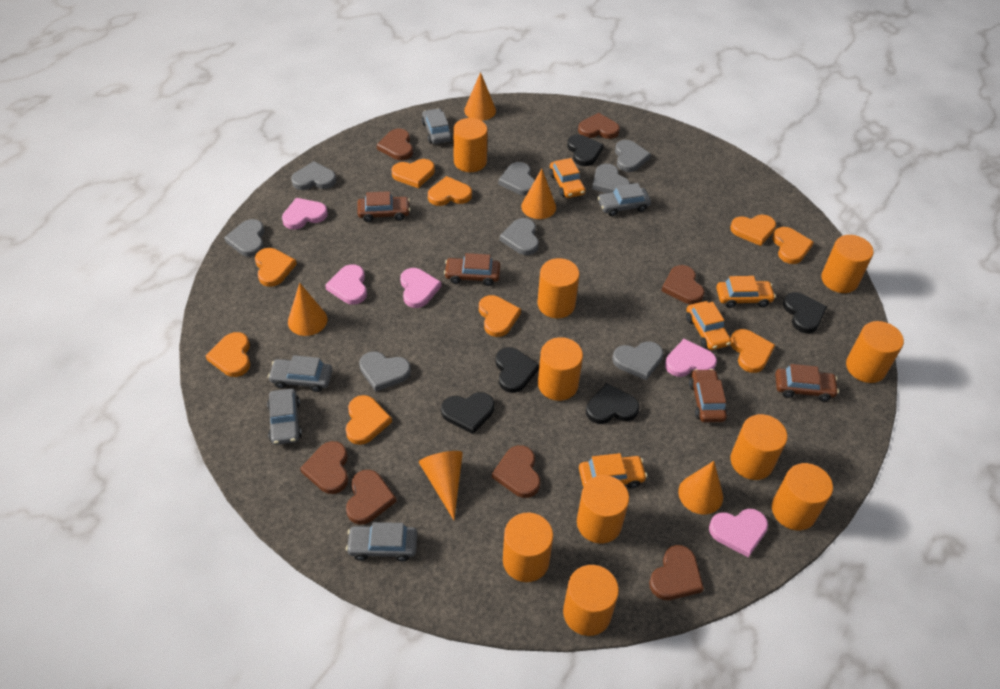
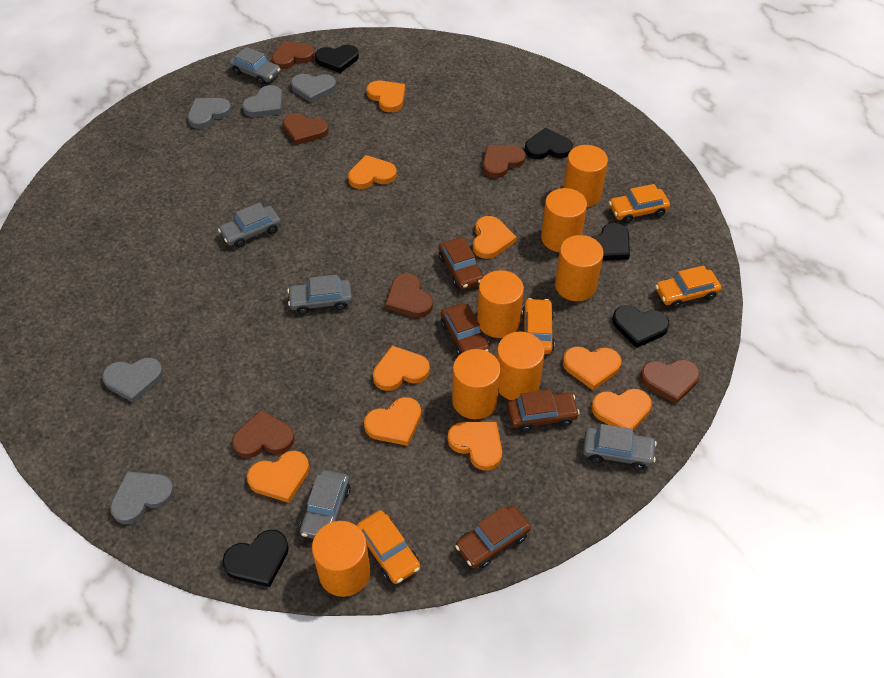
brown heart: 7 -> 6
grey heart: 8 -> 5
orange cone: 5 -> 0
orange cylinder: 10 -> 7
pink heart: 5 -> 0

